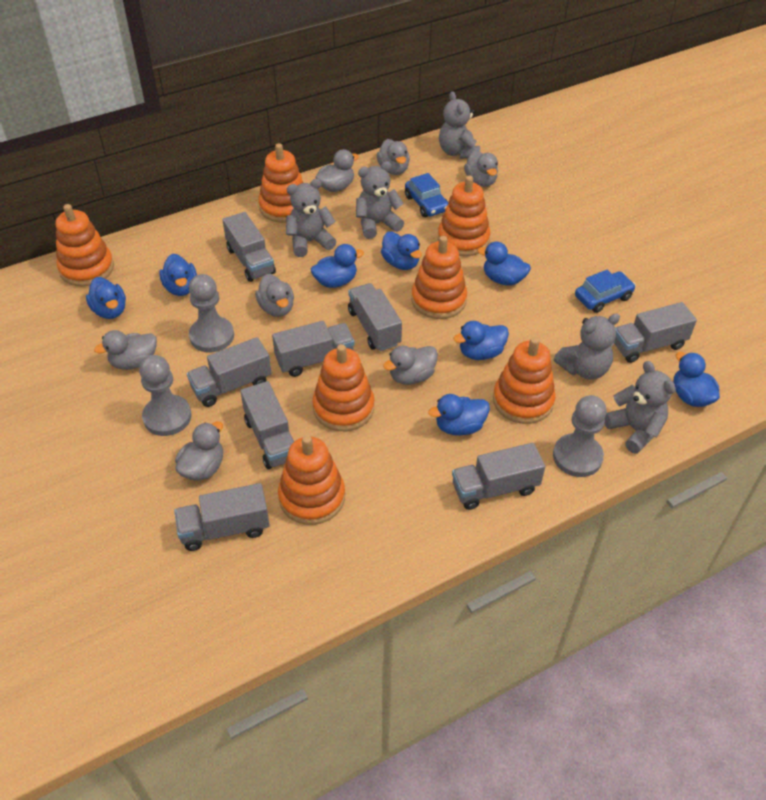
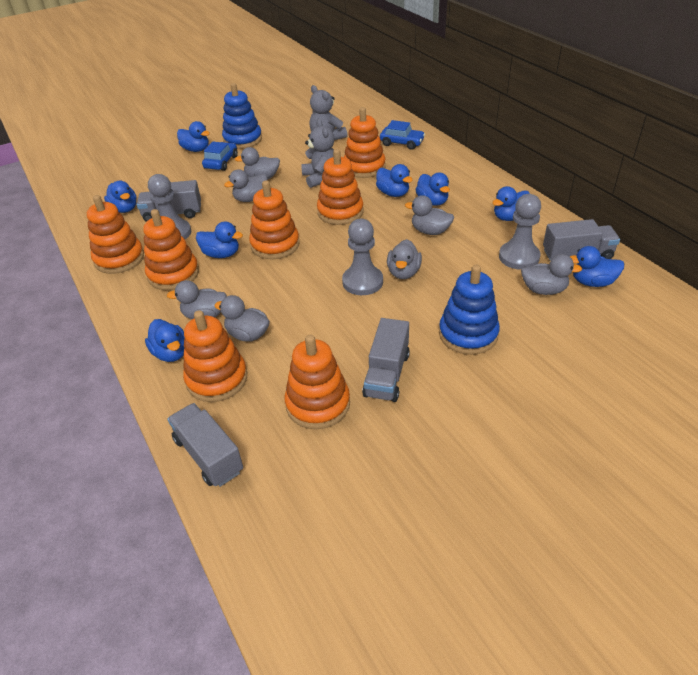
blue stacking toy: 0 -> 2
grey teddy bear: 5 -> 2
grey truck: 8 -> 4

